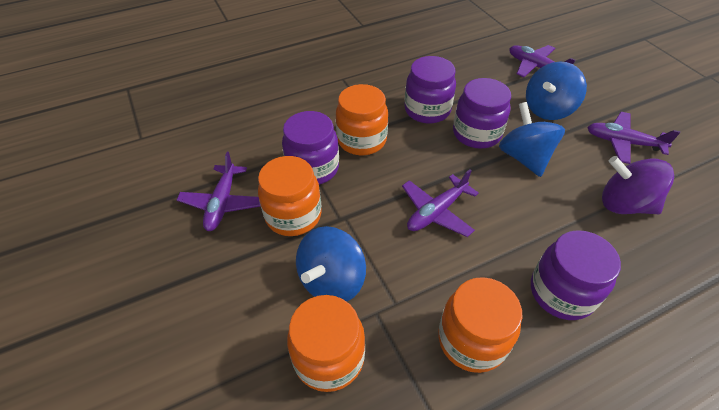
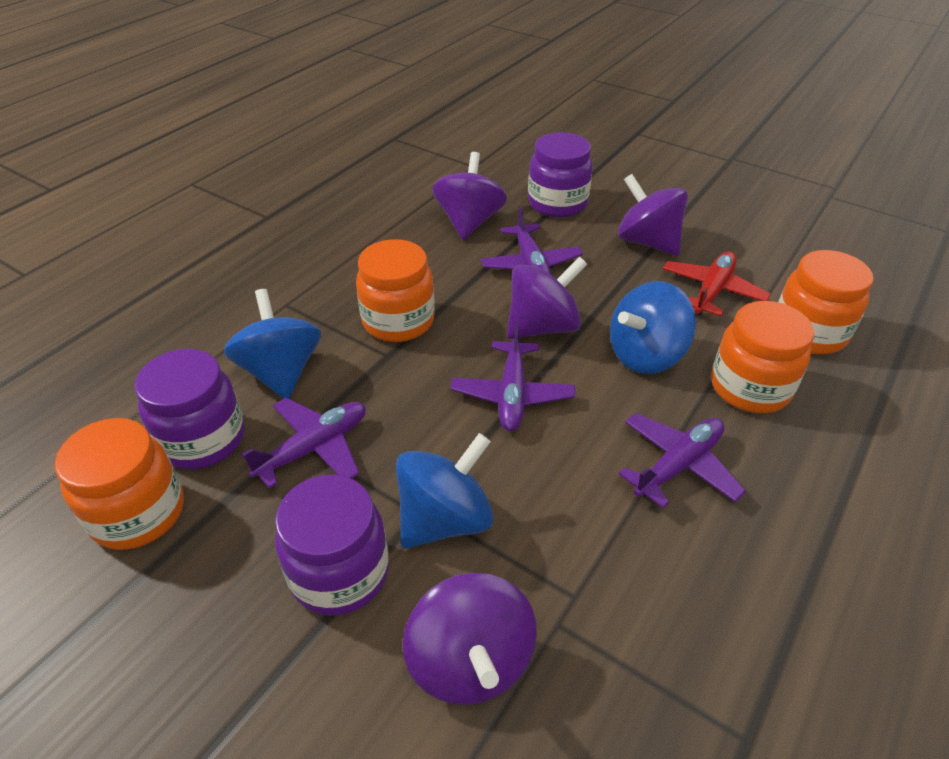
purple jar: 4 -> 3
purple spinning top: 1 -> 4
red plane: 0 -> 1

